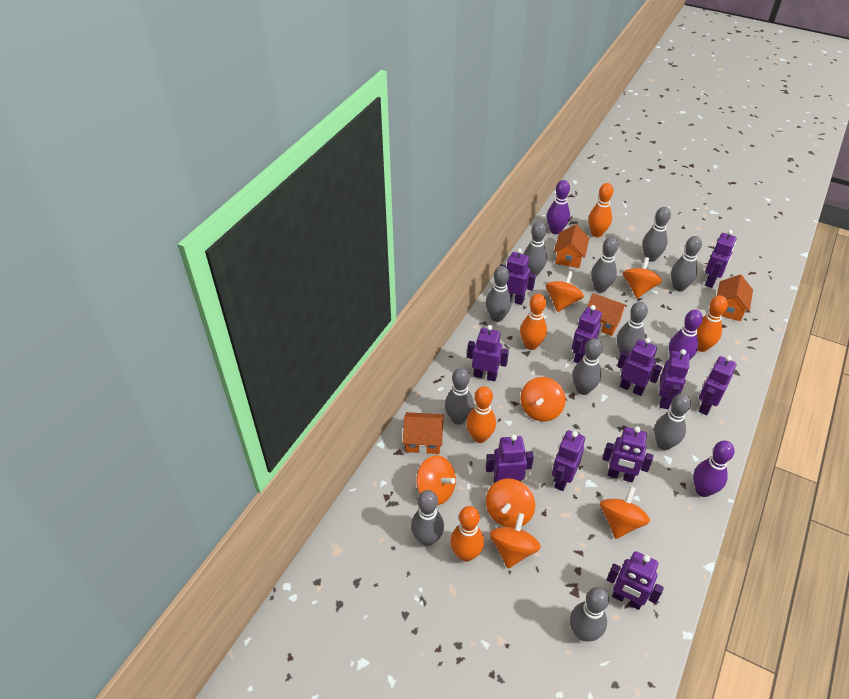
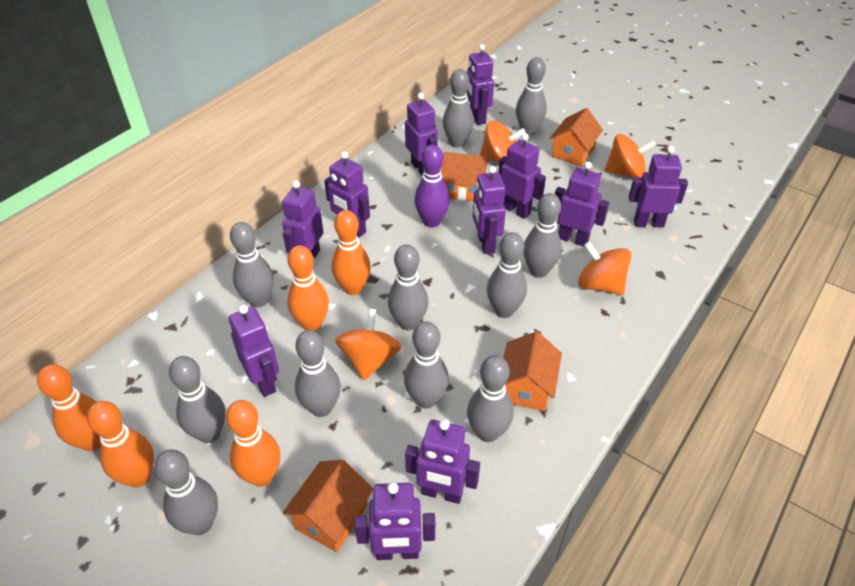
orange spinning top: 7 -> 4
purple bowling pin: 3 -> 1

